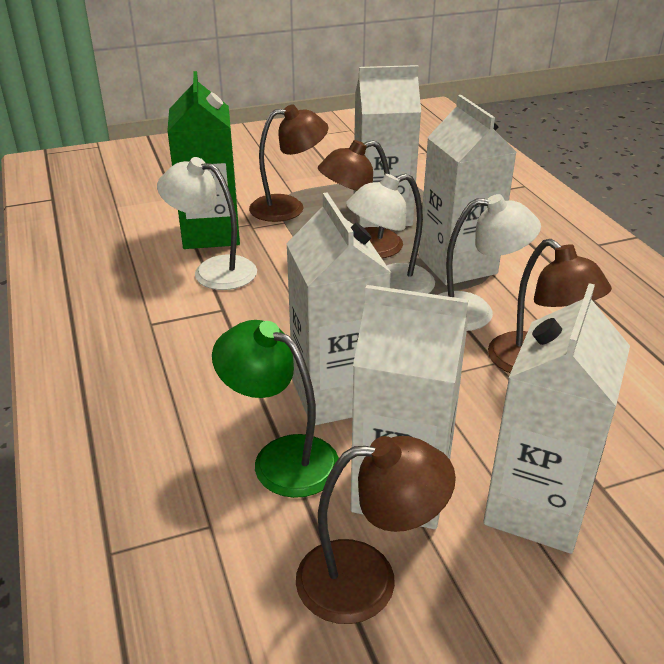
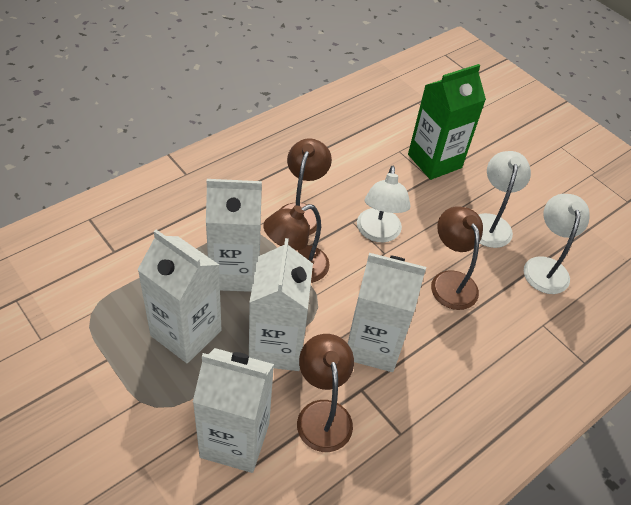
green lamp: 1 -> 0

